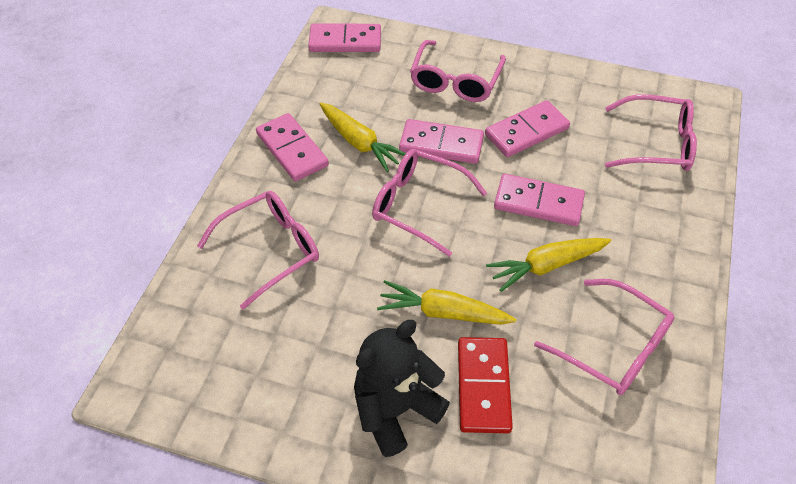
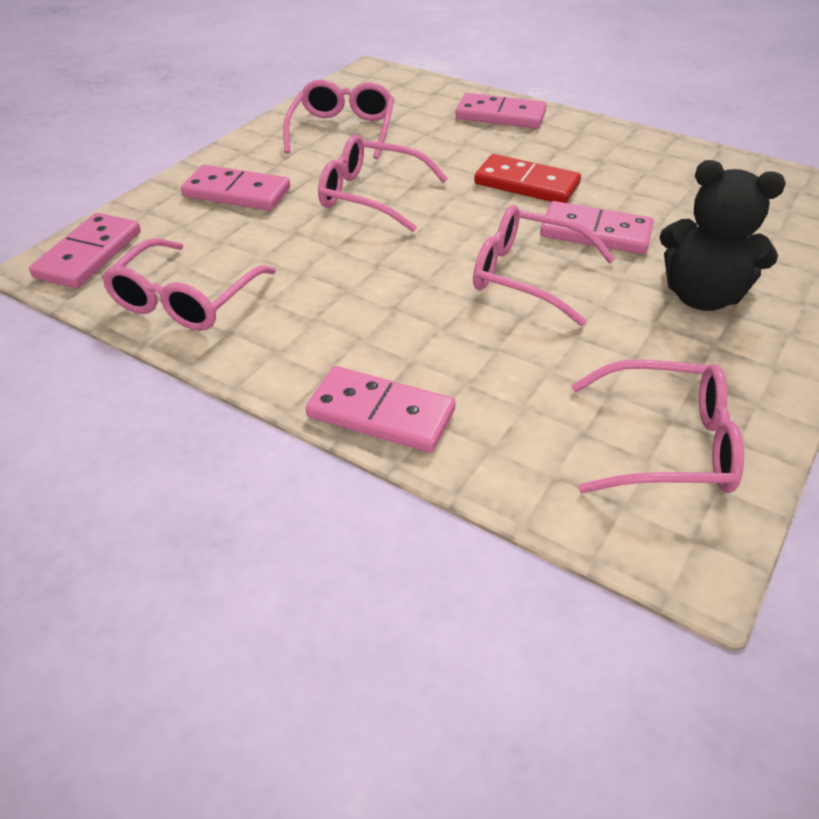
yellow carrot: 3 -> 0

